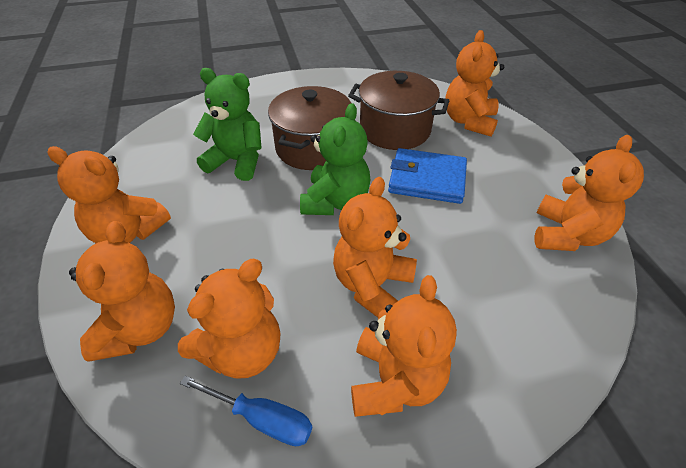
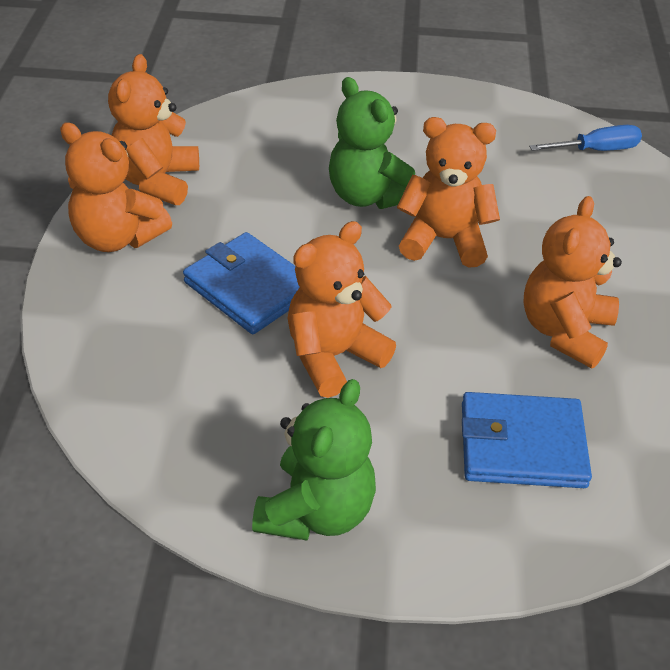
blue wallet: 1 -> 2
brown pot: 2 -> 0
orange teddy bear: 7 -> 5

